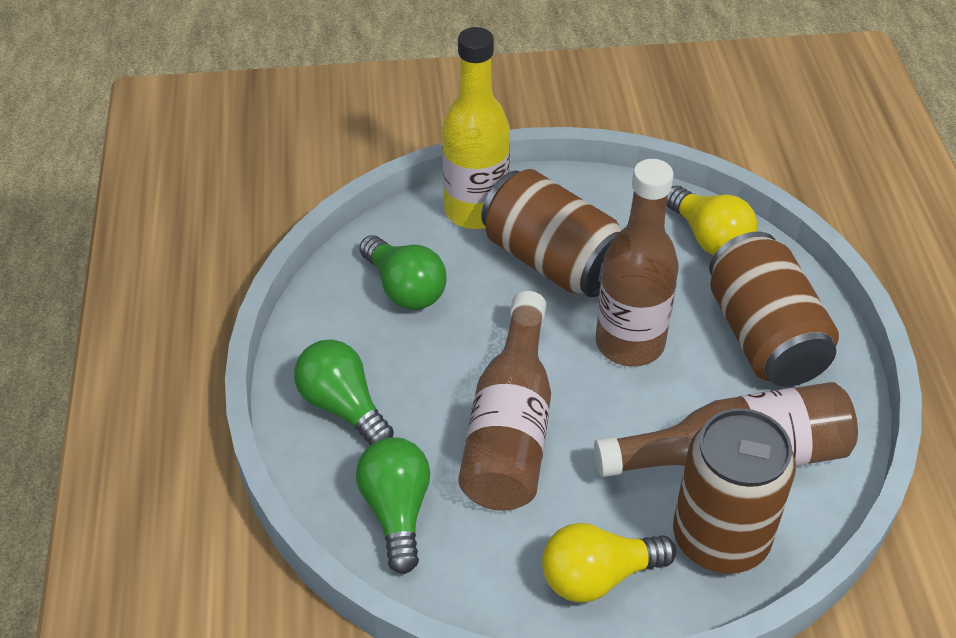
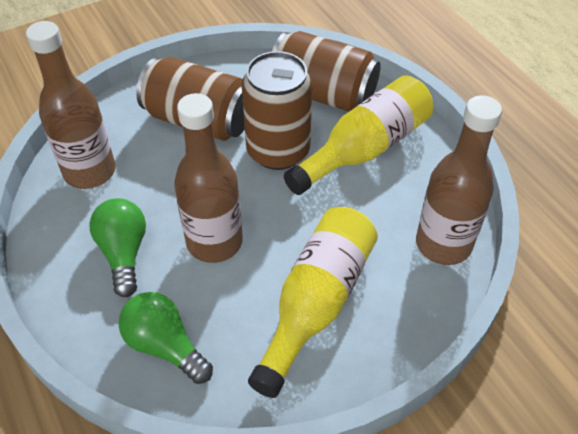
green light bulb: 3 -> 2
yellow bottle: 1 -> 2
yellow light bulb: 2 -> 0

